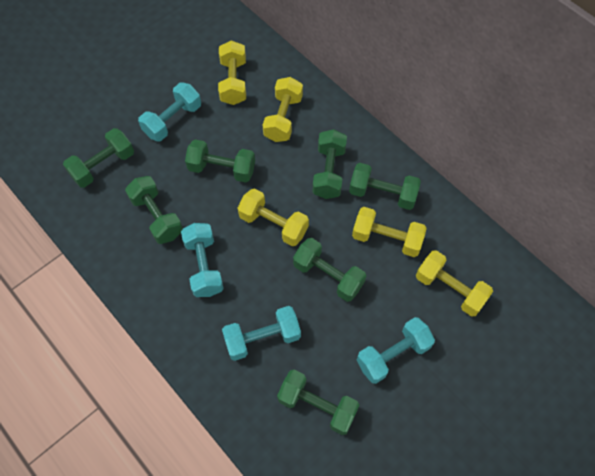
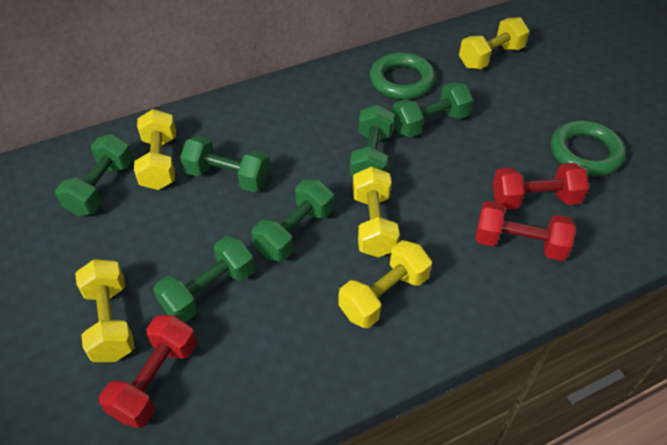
green dumbbell: 7 -> 6
green ring: 0 -> 2
red dumbbell: 0 -> 3
turquoise dumbbell: 4 -> 0

